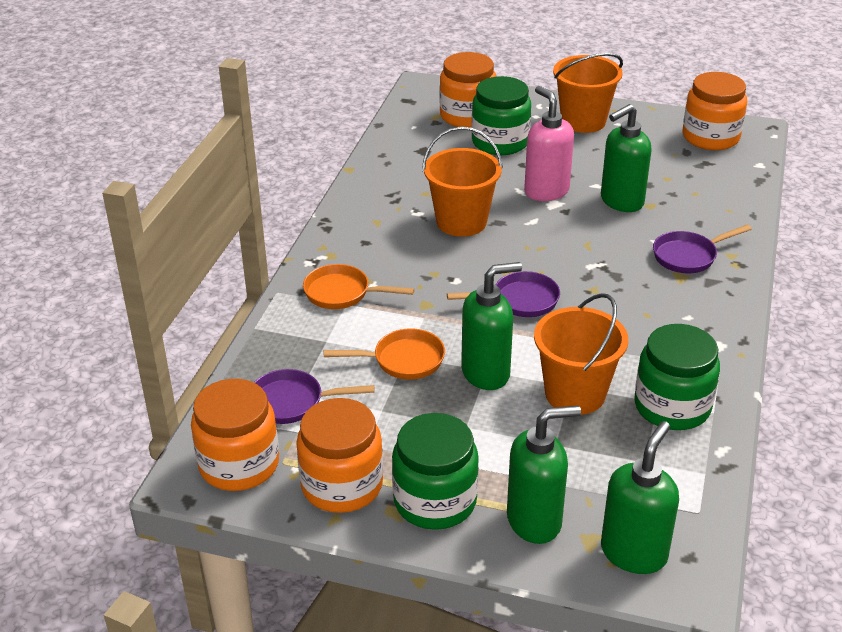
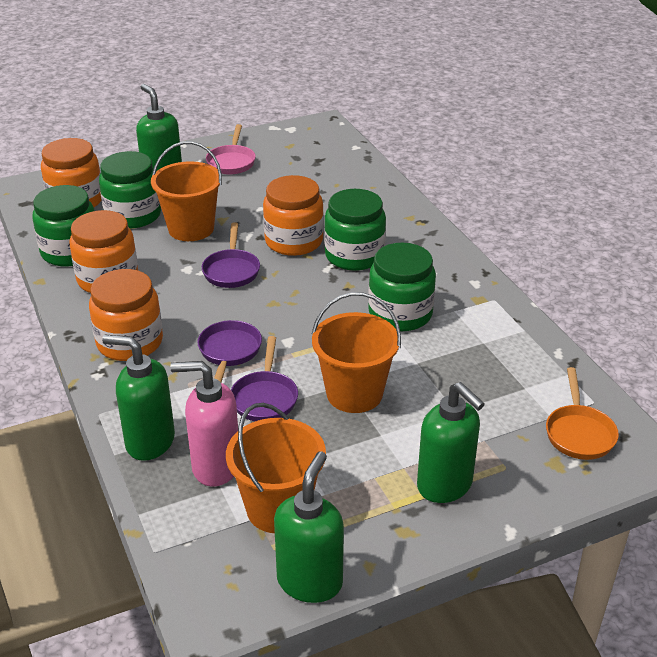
green jar: 3 -> 4
orange pan: 2 -> 1
pink pan: 0 -> 1

